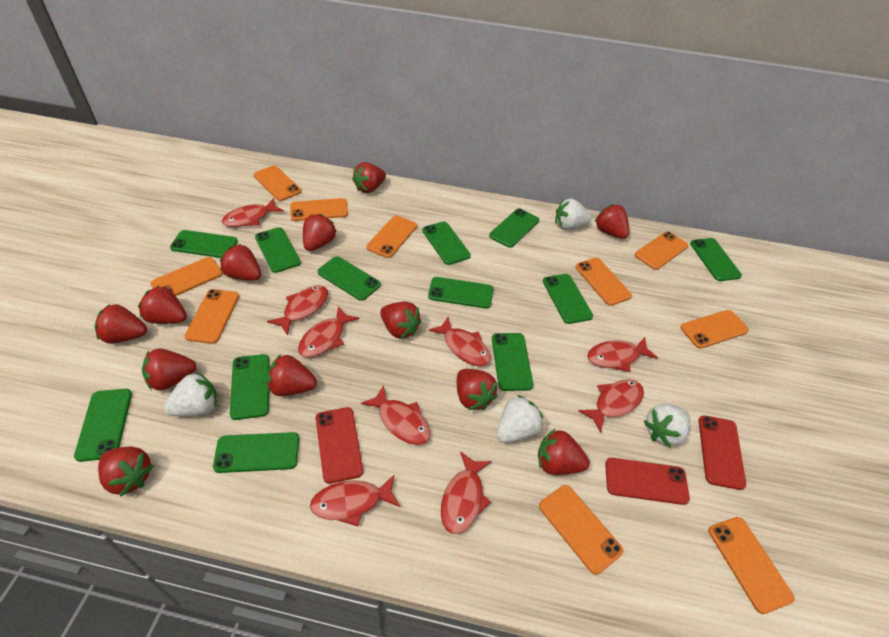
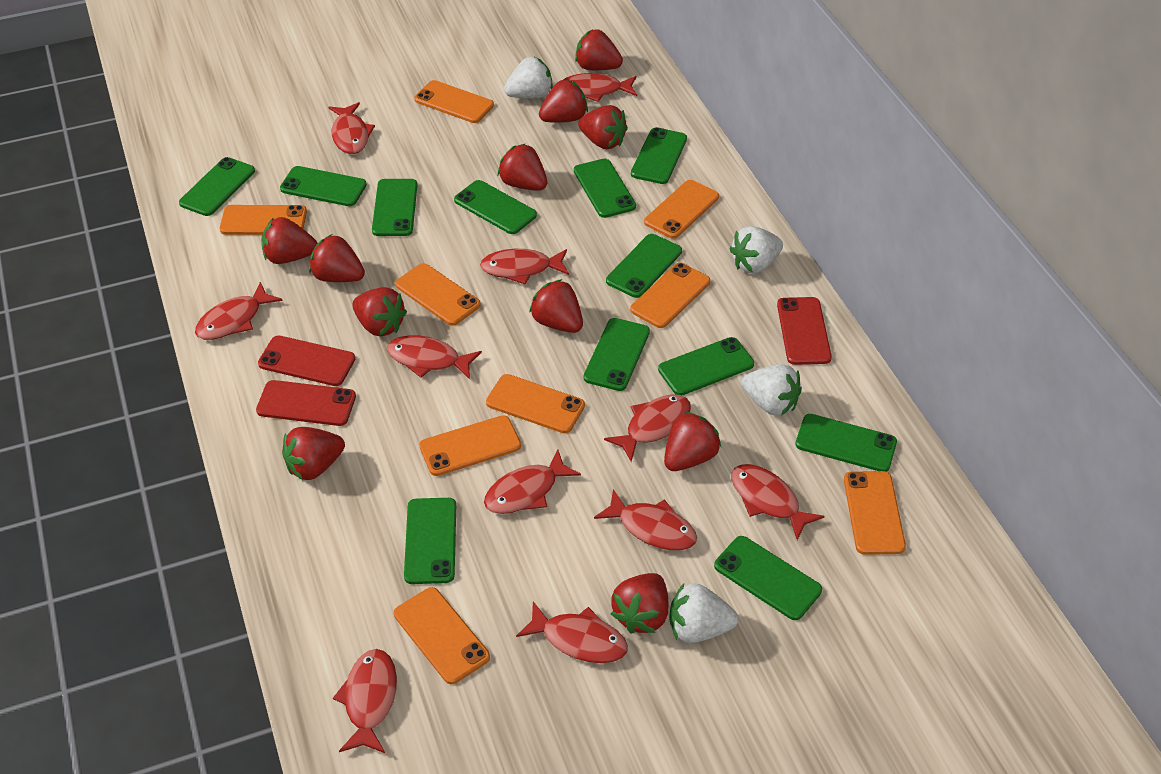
orange phone: 10 -> 9
red fish: 9 -> 11
red strawberry: 12 -> 11

